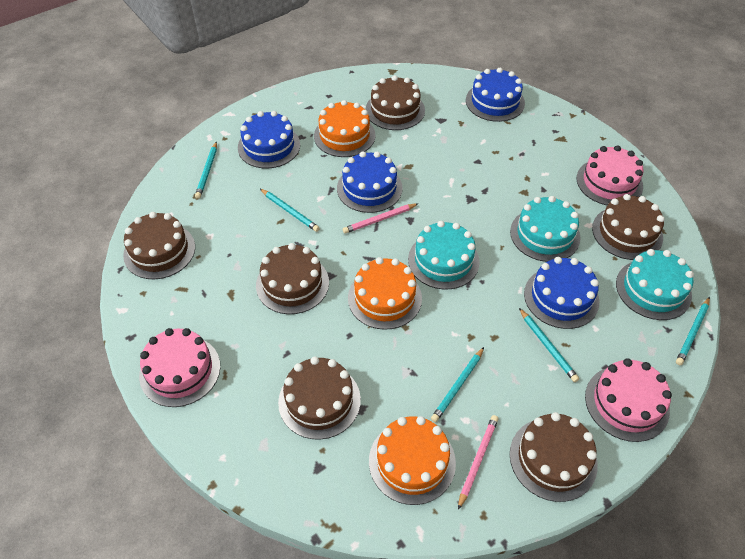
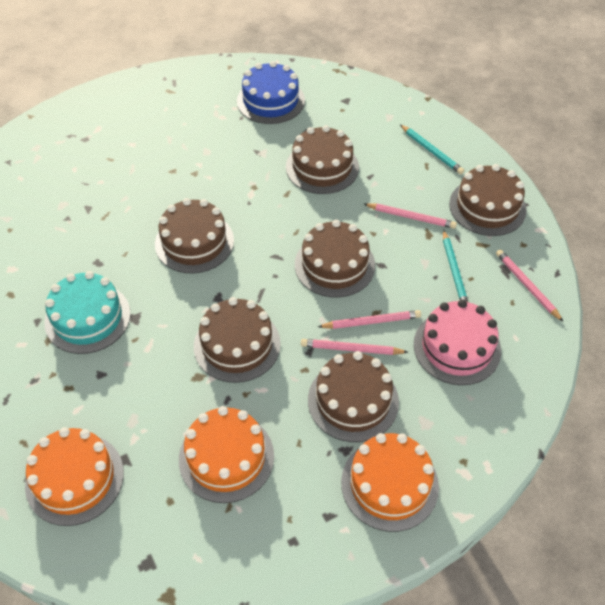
blue cake: 4 -> 1
pink cake: 3 -> 1
pink pencil: 2 -> 4
turquoise cake: 3 -> 1
turquoise pencil: 5 -> 2

